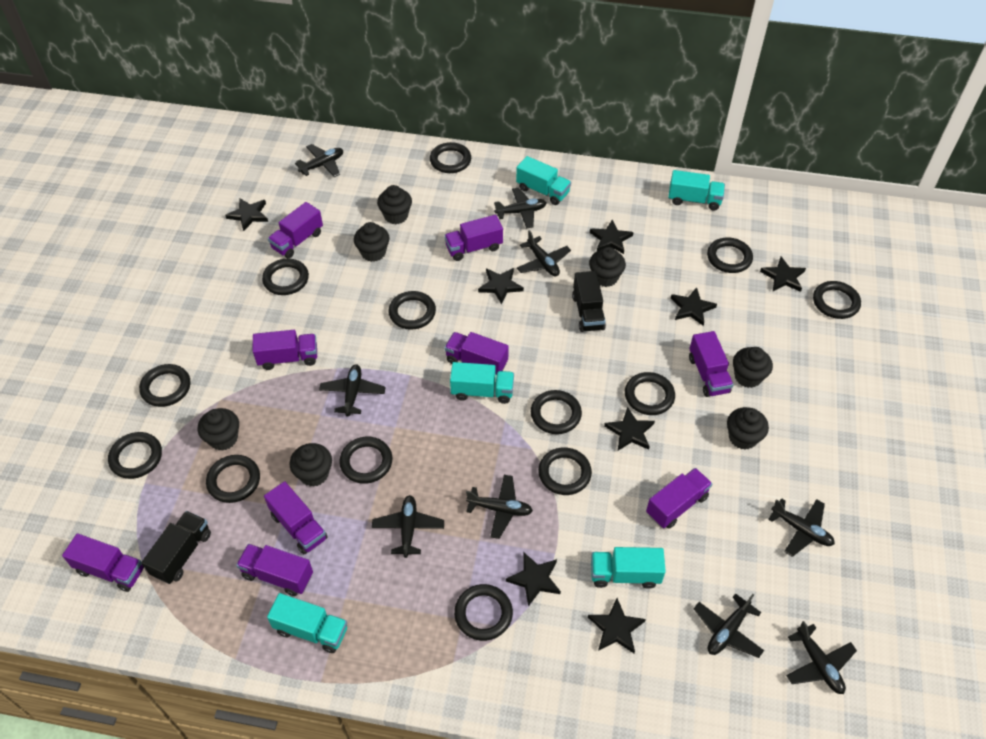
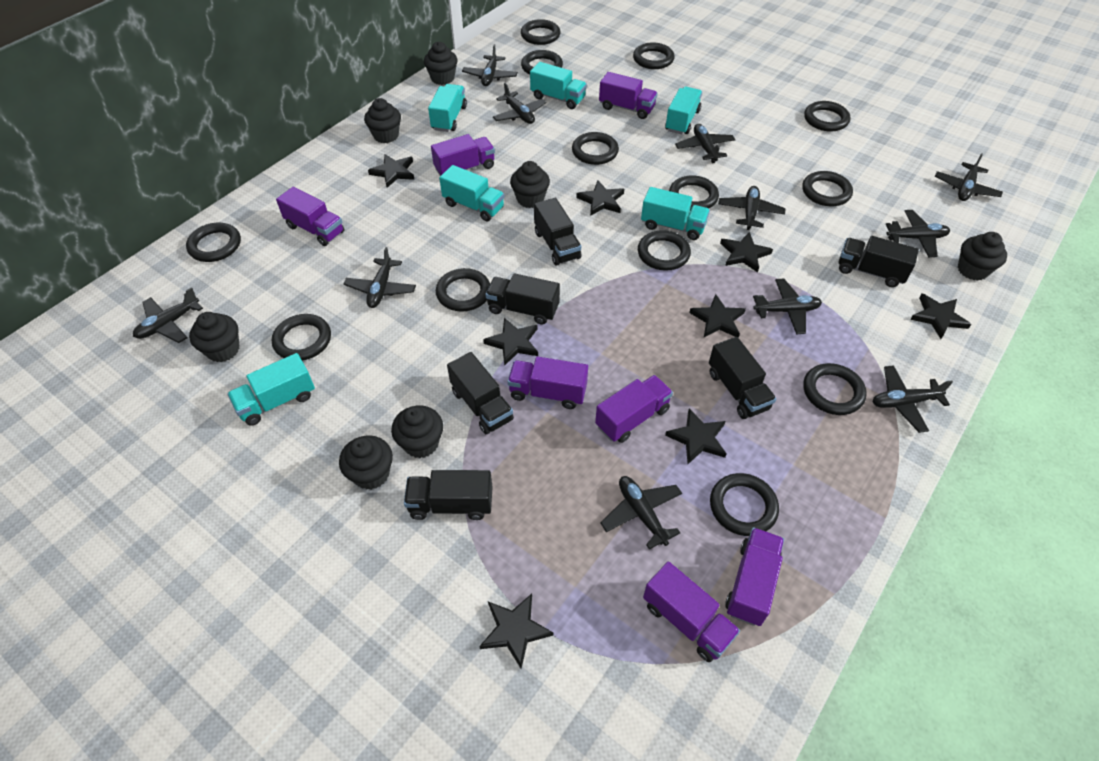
black plane: 9 -> 11
black truck: 2 -> 6
purple truck: 9 -> 7
turquoise truck: 5 -> 6

